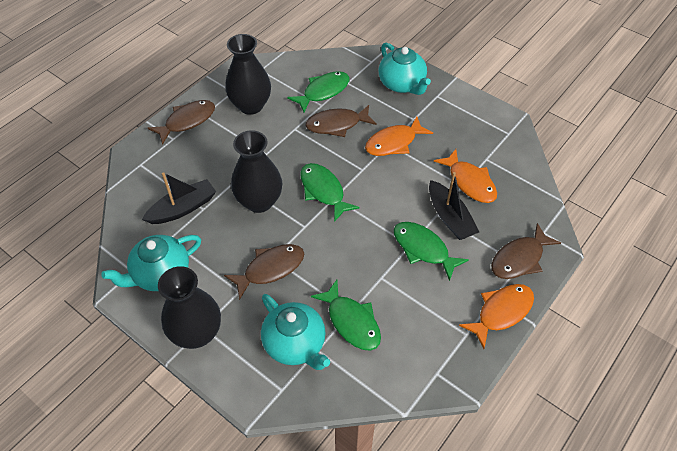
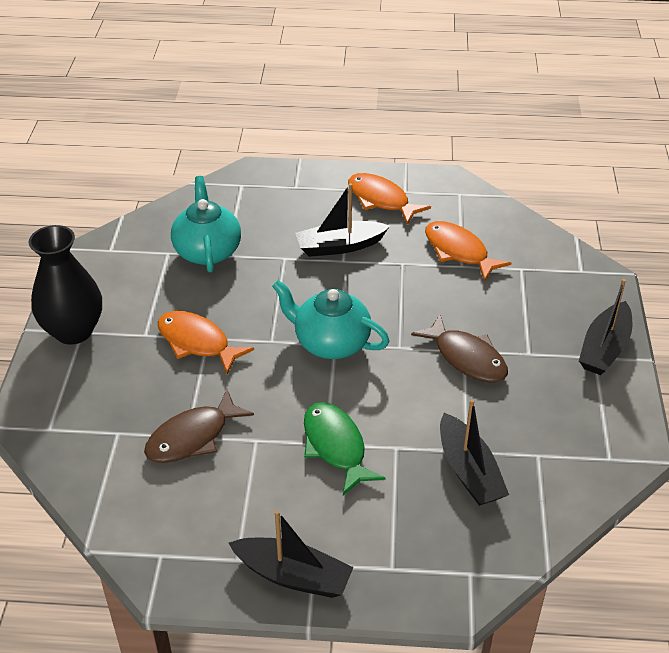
black boat: 2 -> 4
black vase: 3 -> 1
brown fish: 4 -> 2
green fish: 4 -> 1
turquoise teapot: 3 -> 2

